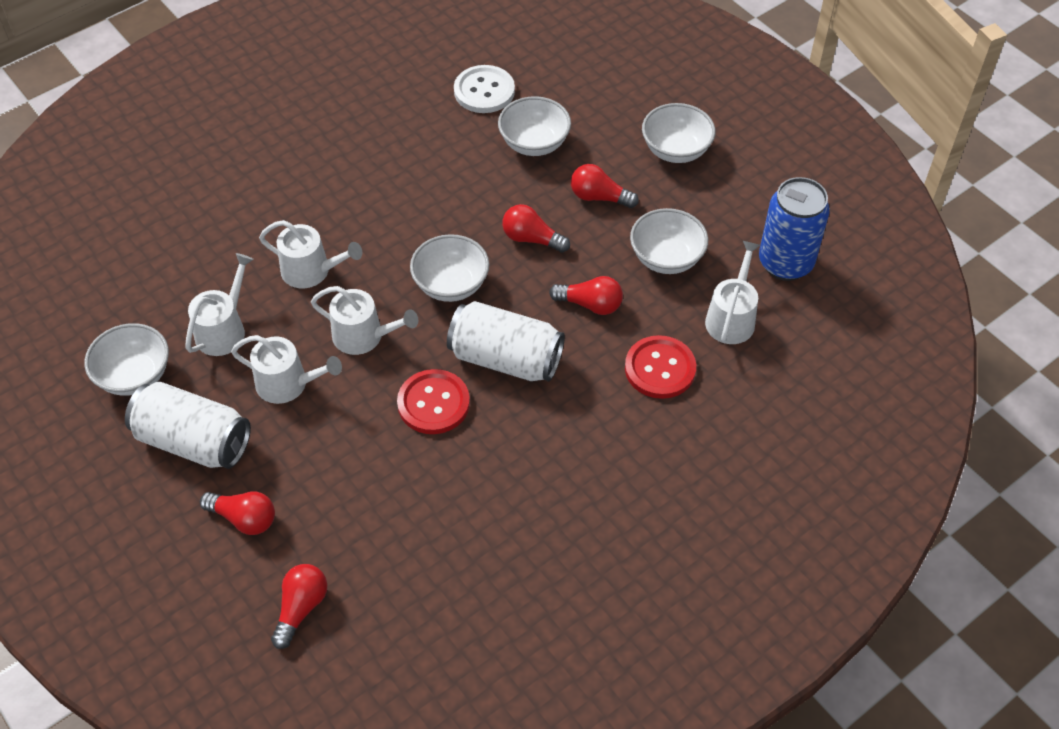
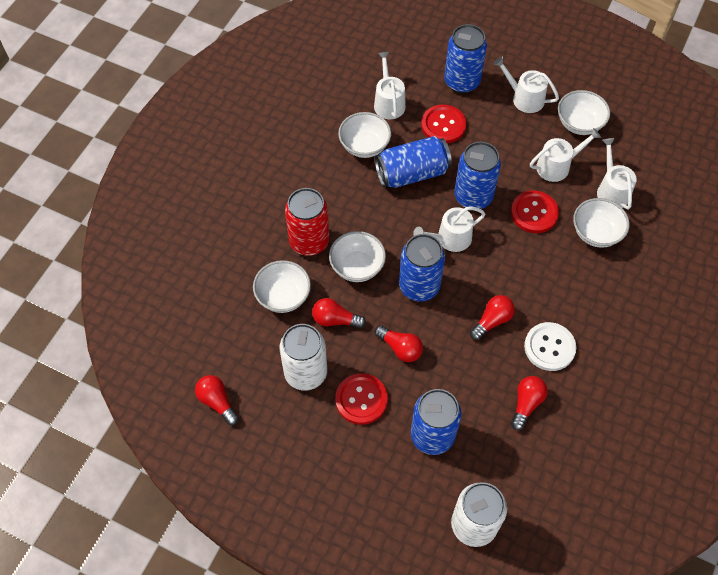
blue can: 1 -> 5
red button: 2 -> 3
red can: 0 -> 1

